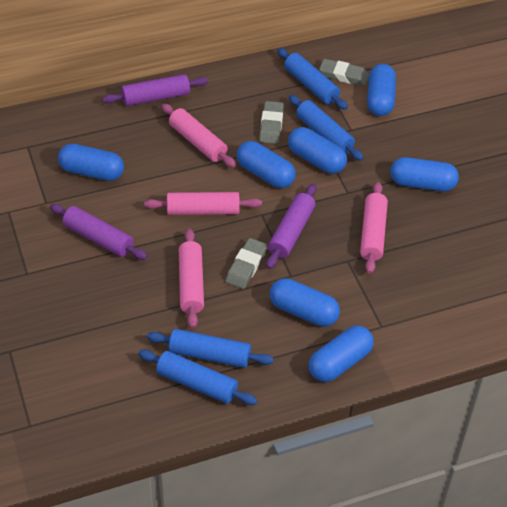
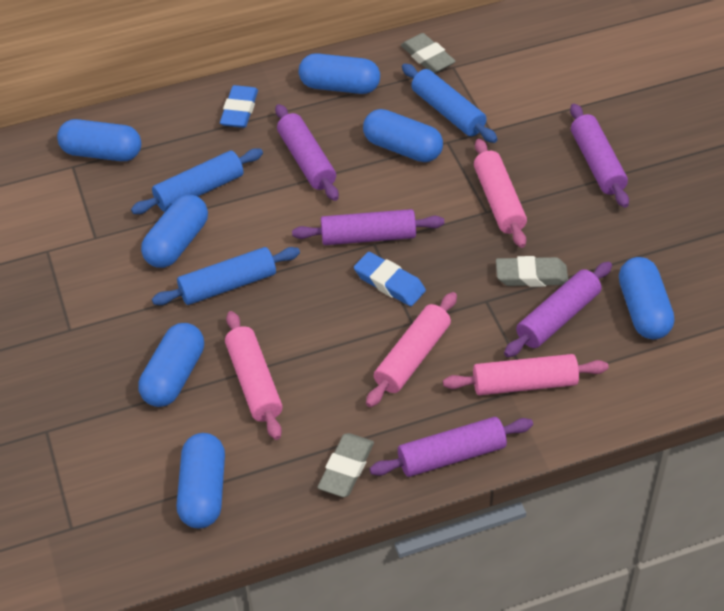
blue eraser: 0 -> 2
blue rolling pin: 4 -> 3
purple rolling pin: 3 -> 5

